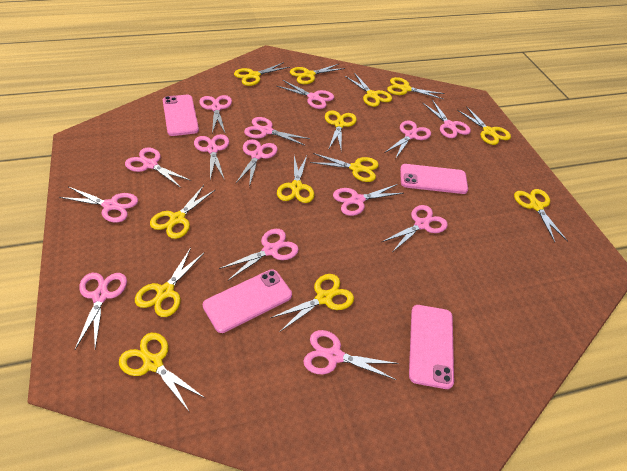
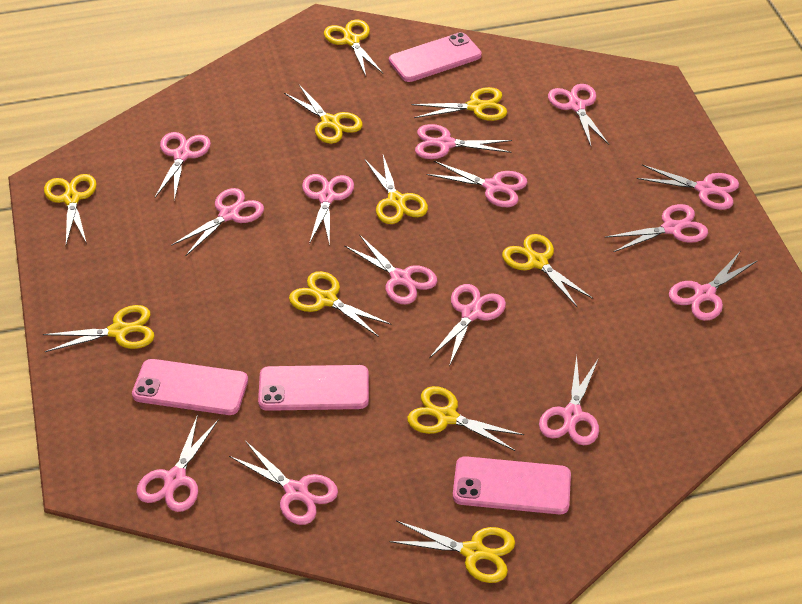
yellow scissors: 13 -> 10

